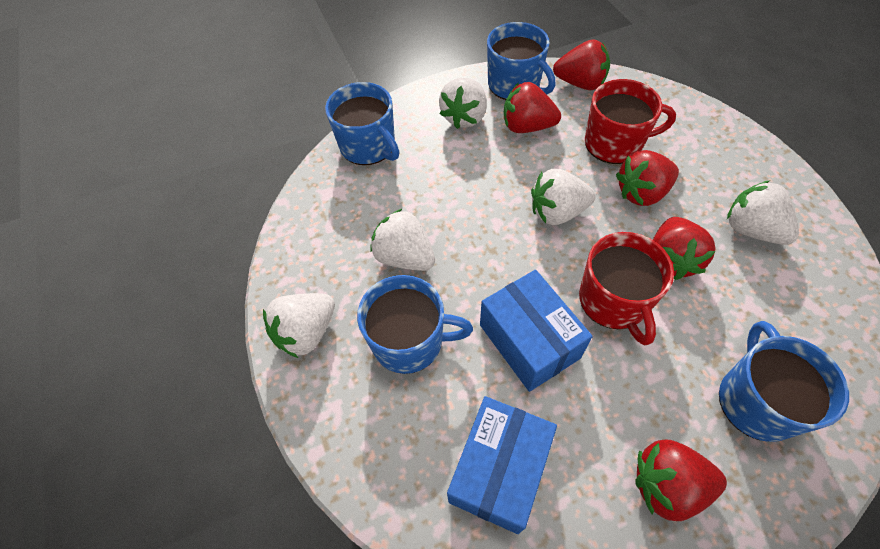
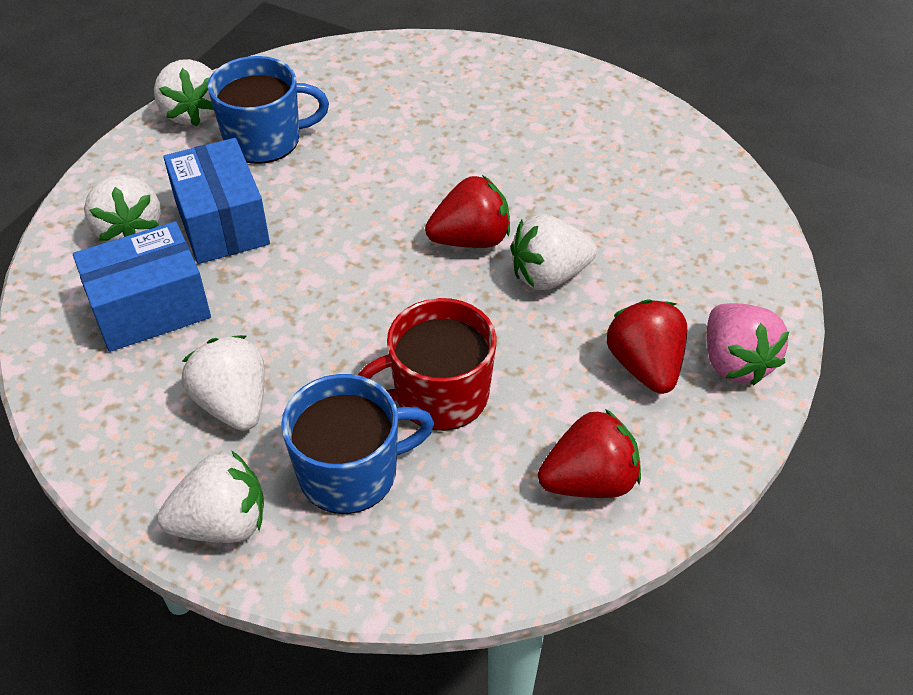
blue mug: 4 -> 2
pink strawberry: 0 -> 1
red mug: 2 -> 1
red strawberry: 5 -> 3

